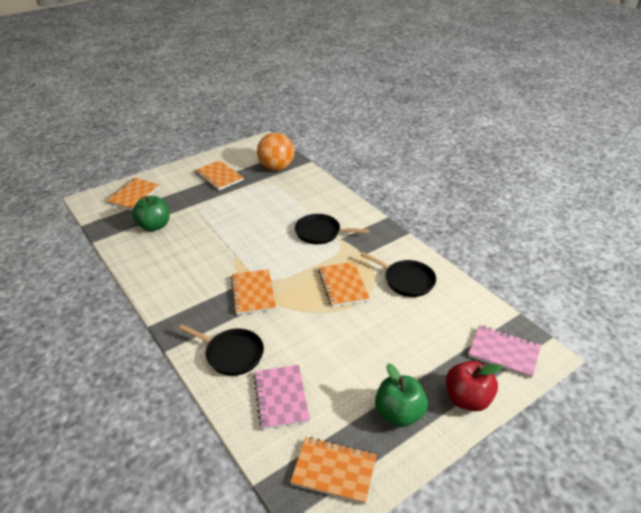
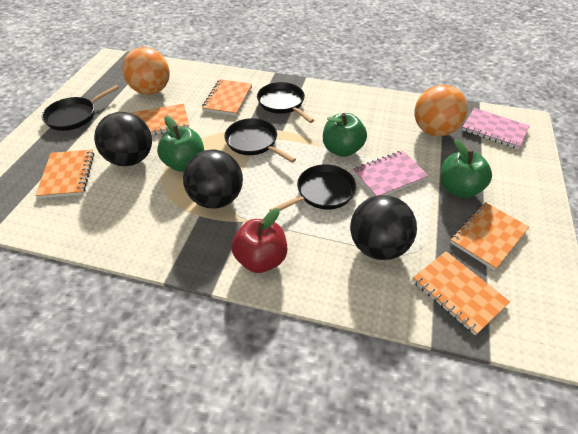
black ball: 0 -> 3
black pan: 3 -> 4
green apple: 2 -> 3
orange ball: 1 -> 2

